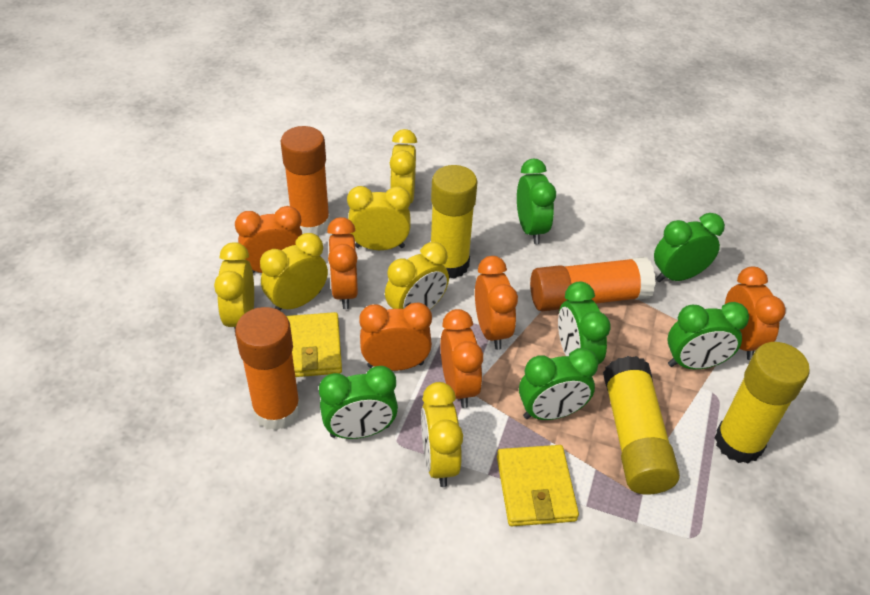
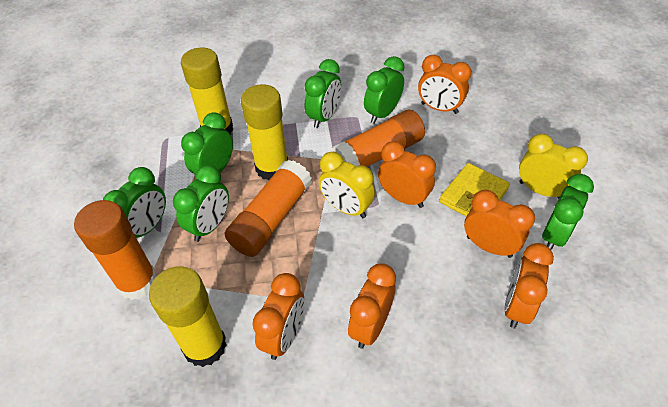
yellow clock: 6 -> 2
yellow wallet: 2 -> 1

